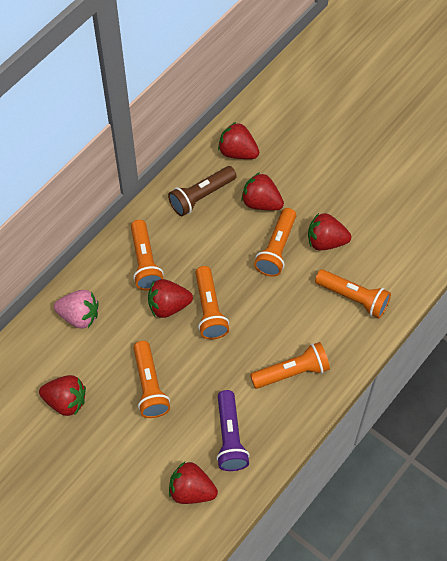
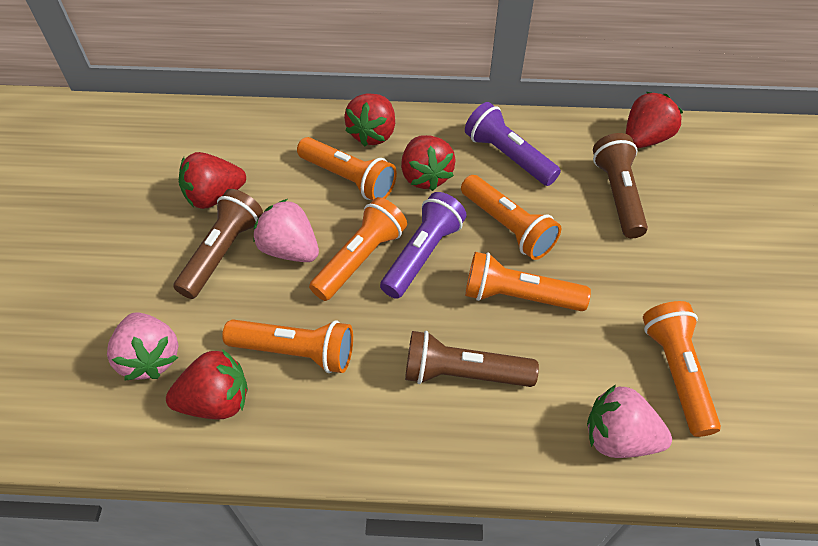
brown flashlight: 1 -> 3
pink strawberry: 1 -> 3
purple flashlight: 1 -> 2
red strawberry: 6 -> 5

